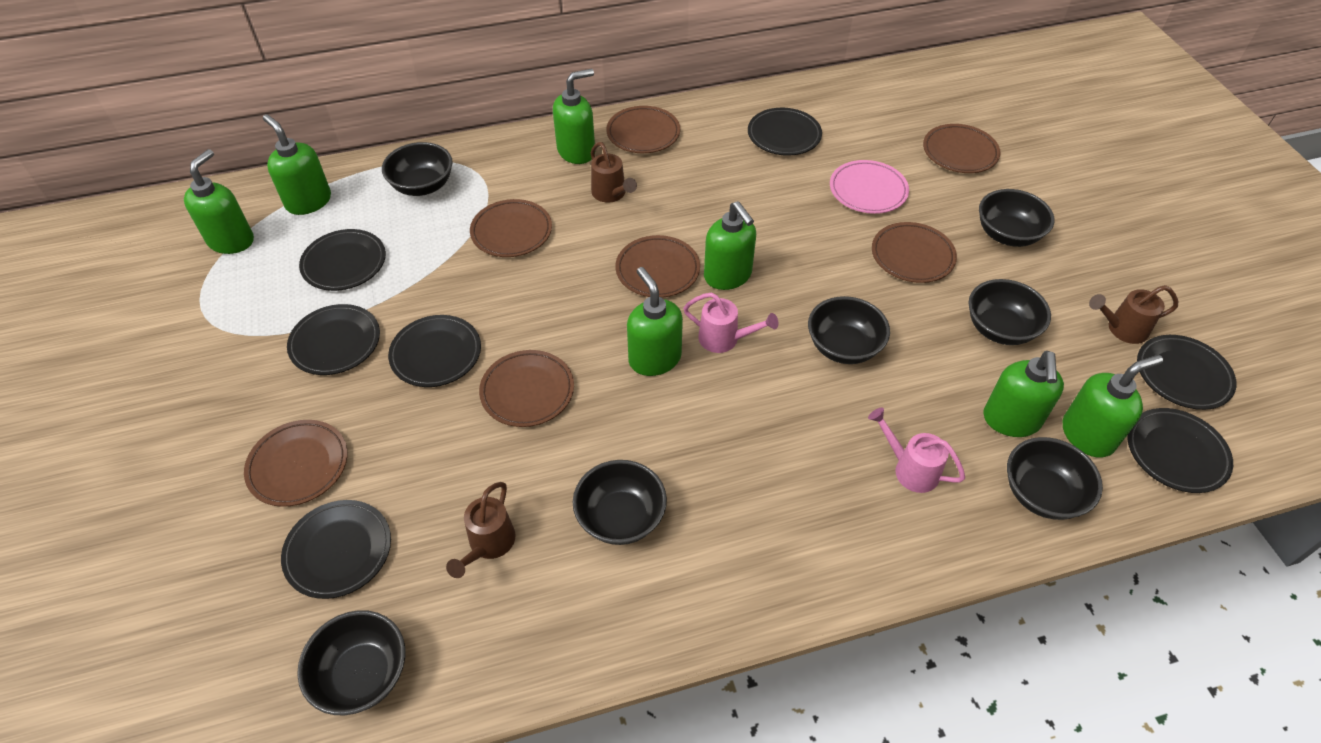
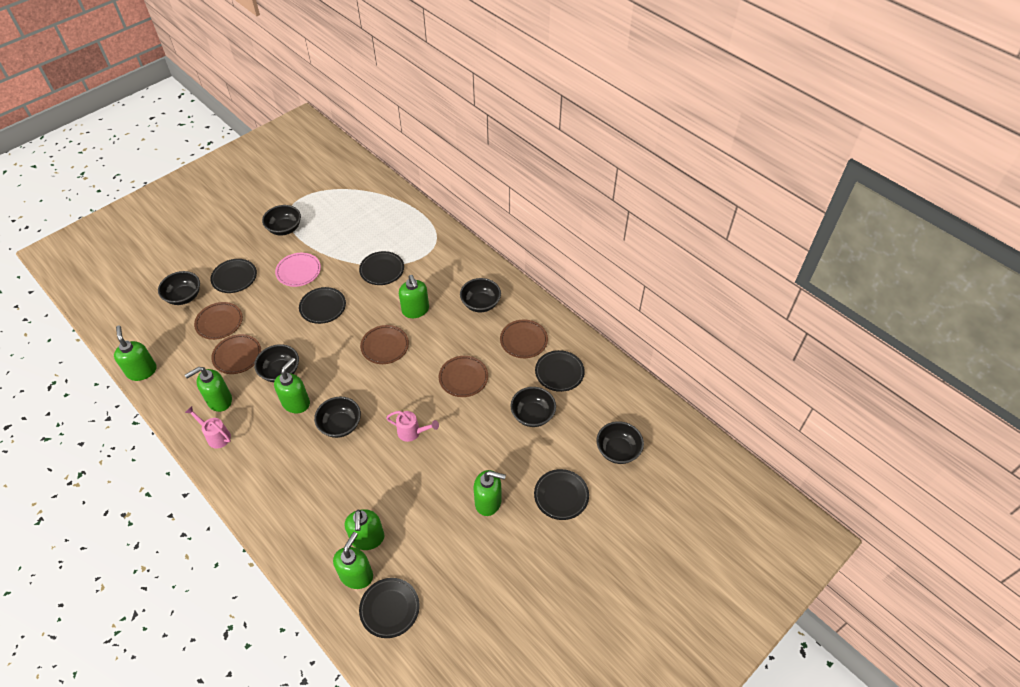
black plate: 7 -> 6
brown plate: 7 -> 5
brown watering can: 3 -> 0

